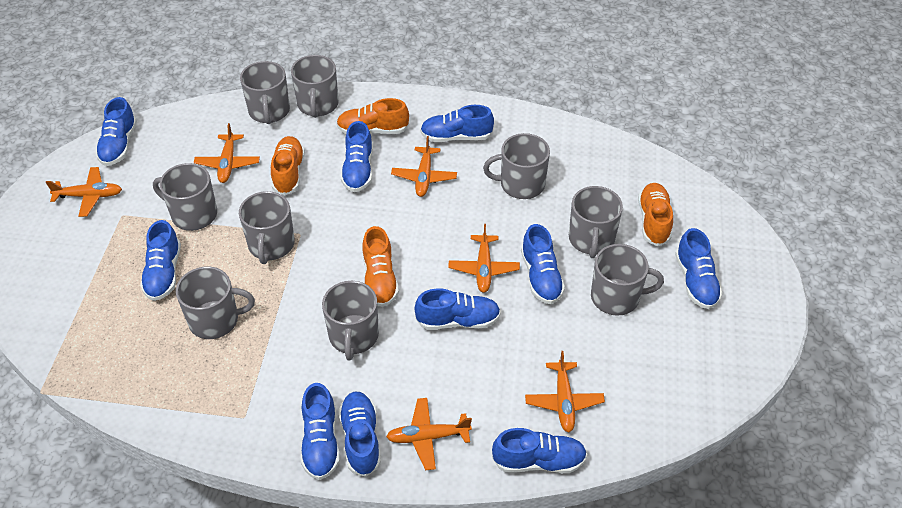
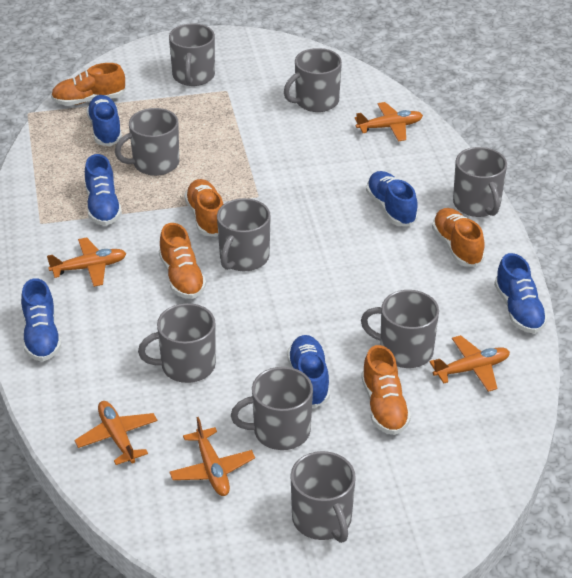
blue shoe: 10 -> 6
orange plane: 6 -> 5
orange shoe: 4 -> 5

